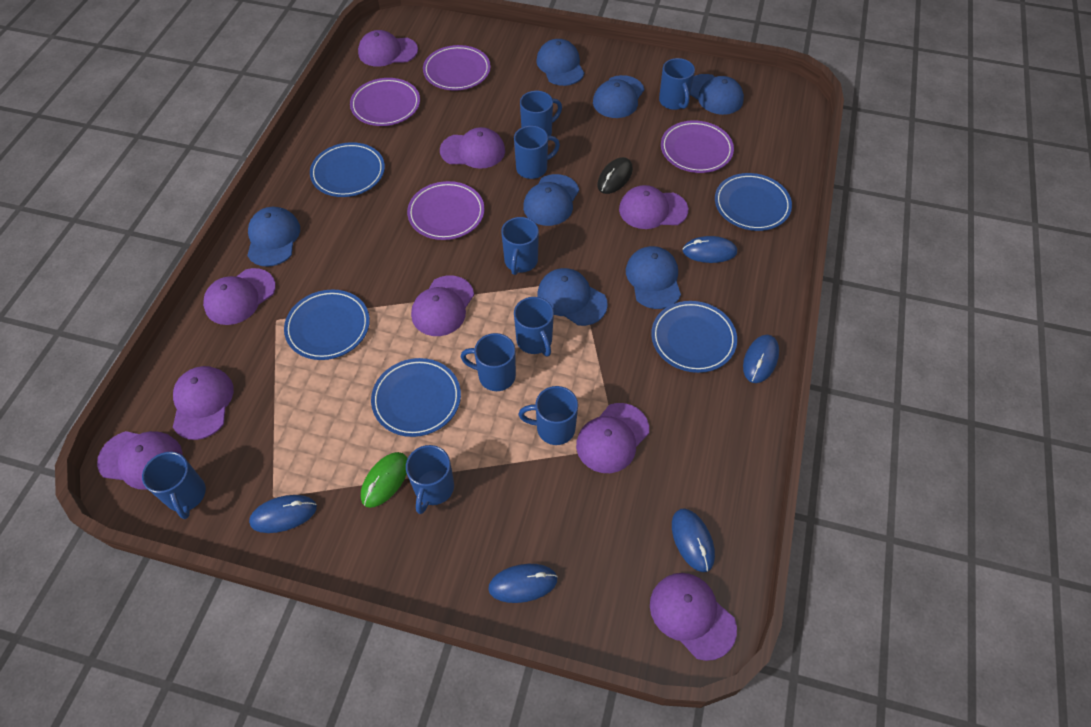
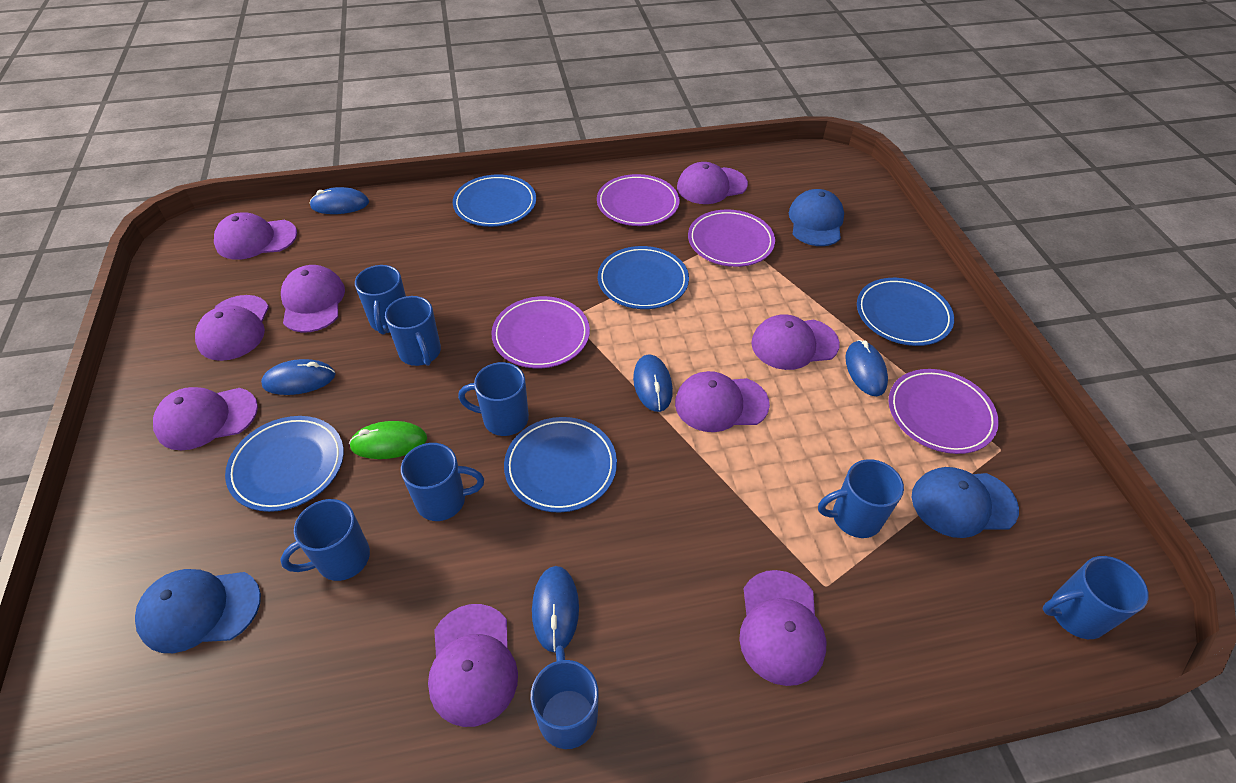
black mouse: 1 -> 0
blue cap: 7 -> 3
blue mug: 9 -> 8

